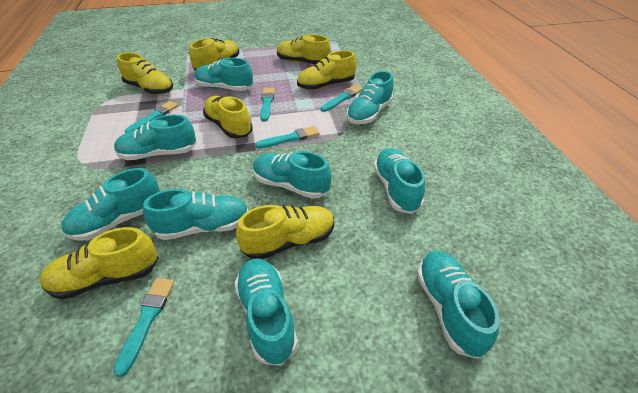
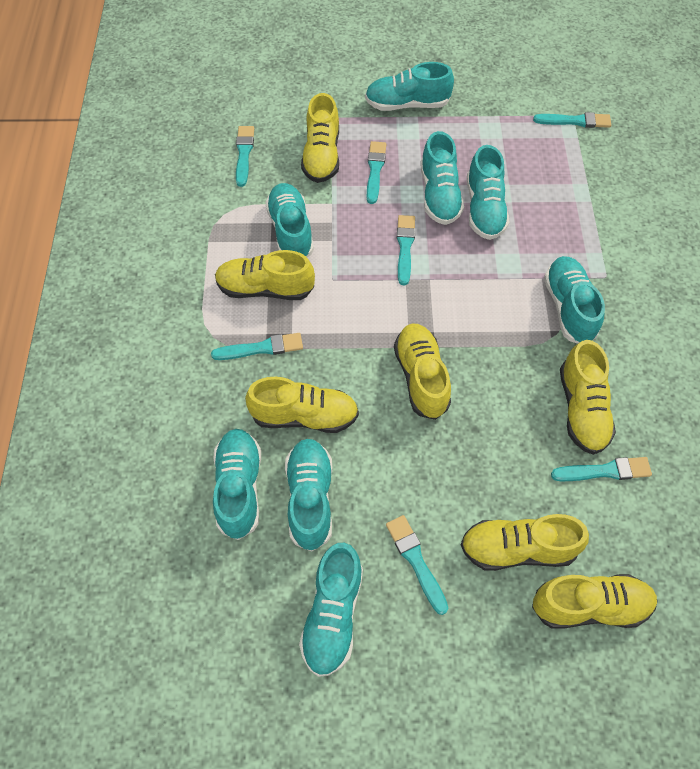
turquoise brush: 5 -> 7
turquoise shoe: 9 -> 8

